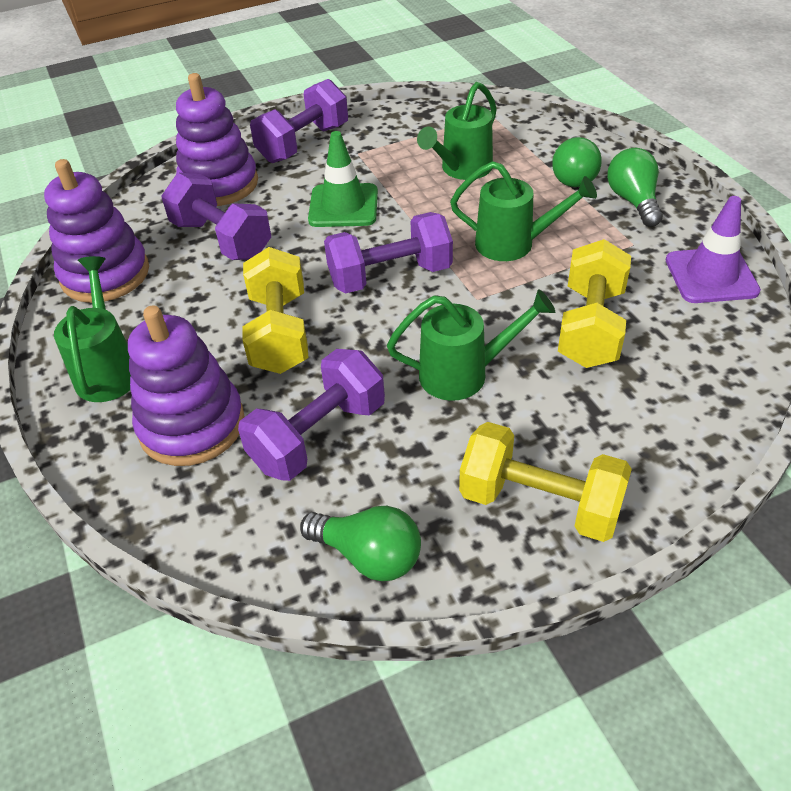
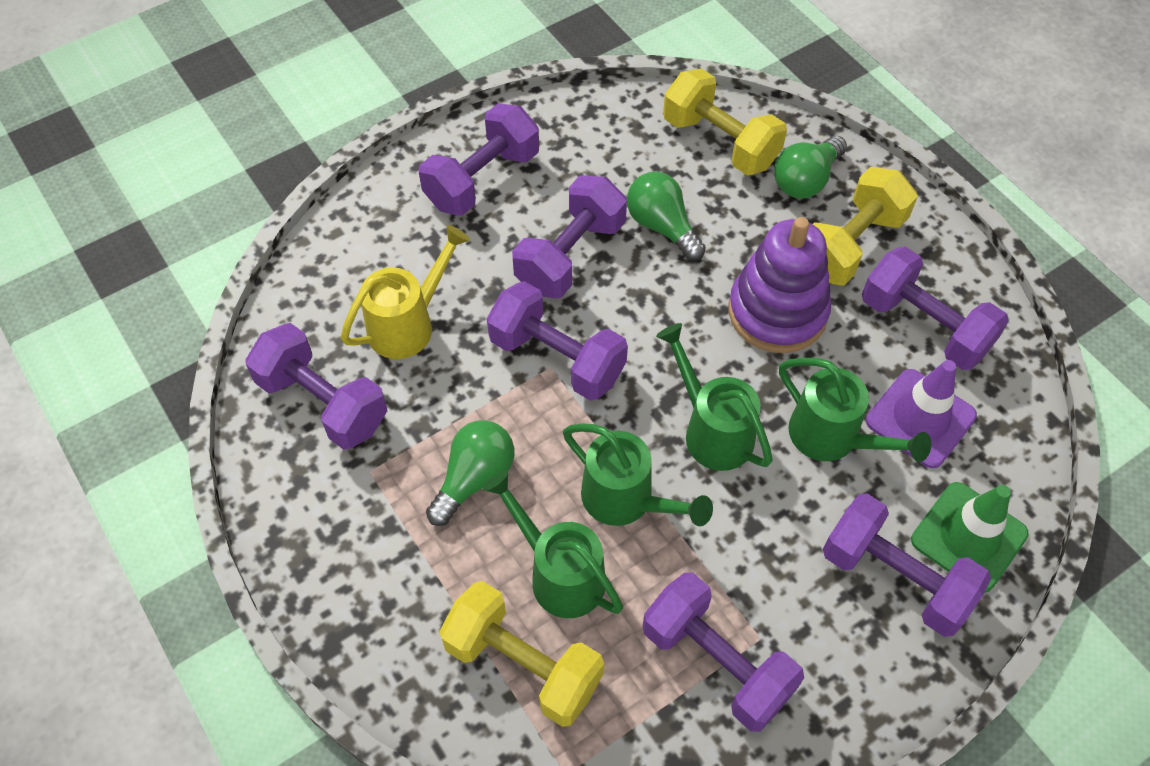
purple dumbbell: 4 -> 7
purple stacking toy: 3 -> 1
yellow watering can: 0 -> 1

